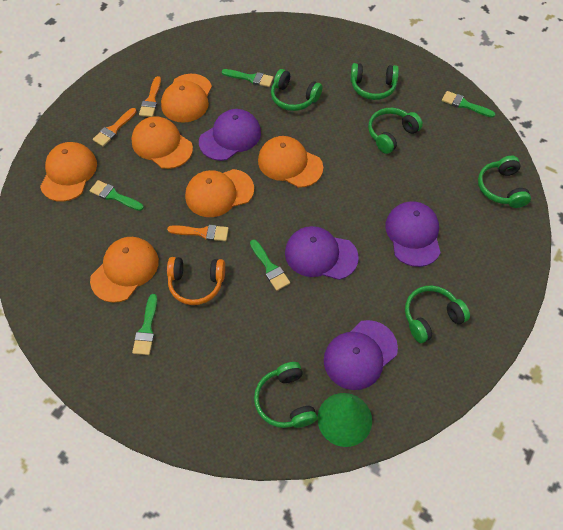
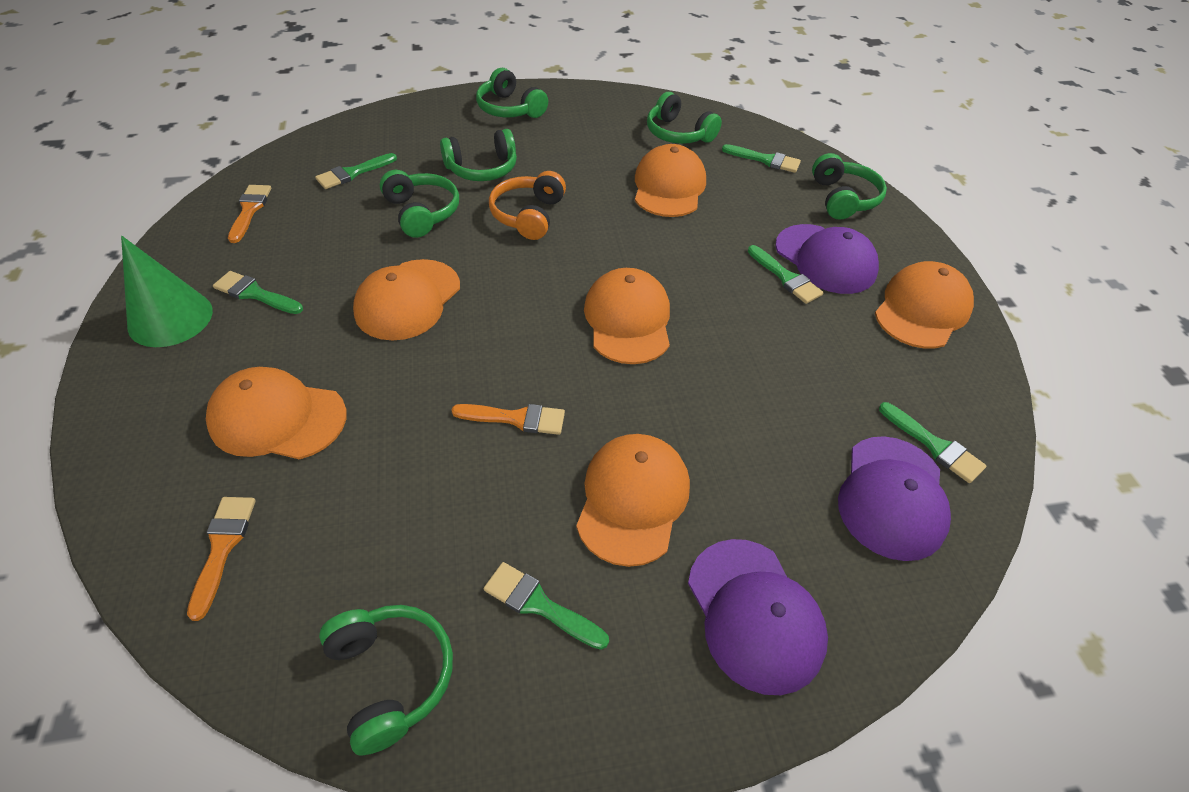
green brush: 5 -> 6
purple cap: 4 -> 3

